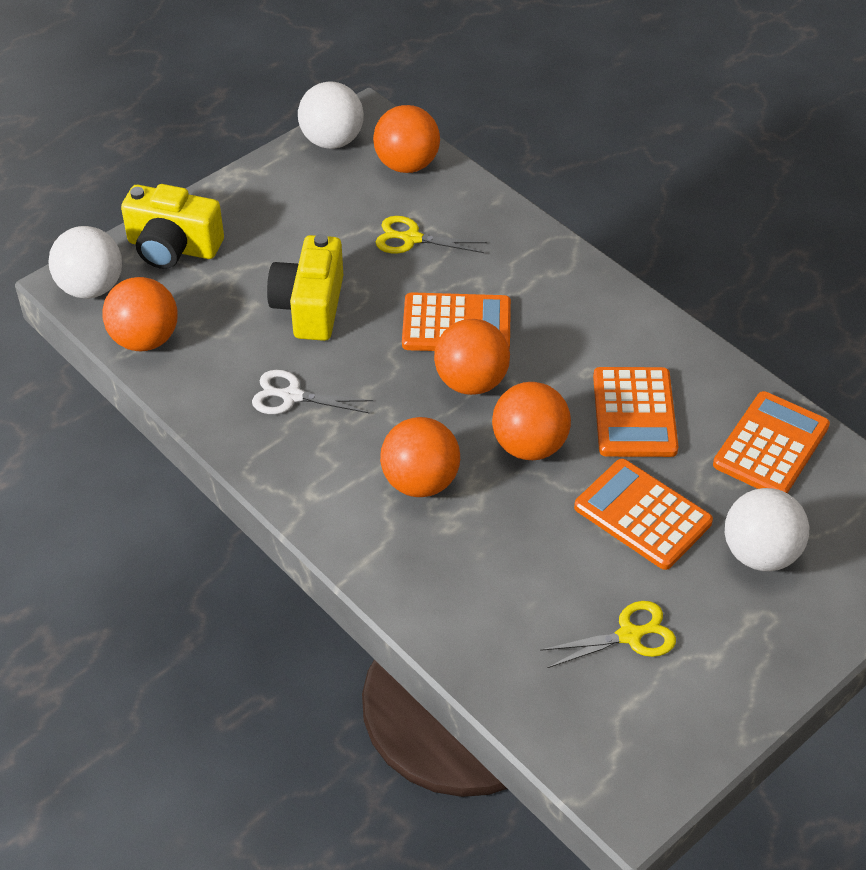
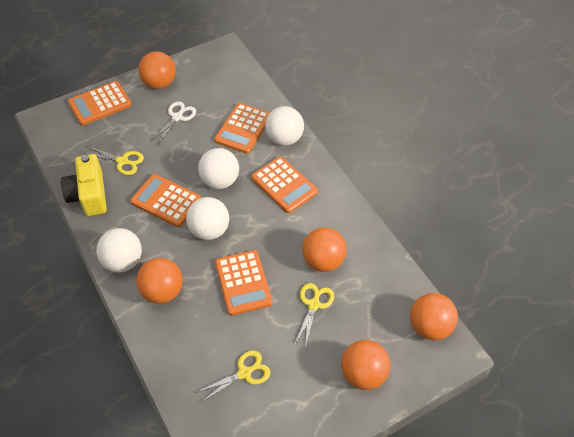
orange calculator: 4 -> 5
white ball: 3 -> 4
yellow camera: 2 -> 1
yellow scissors: 2 -> 3

